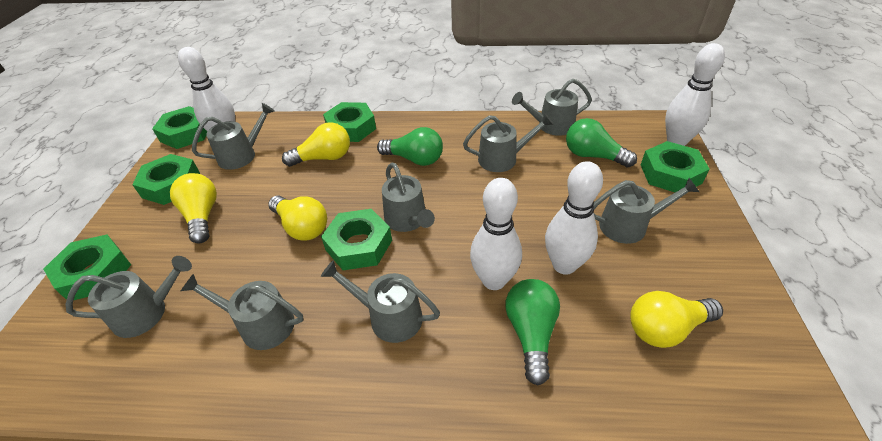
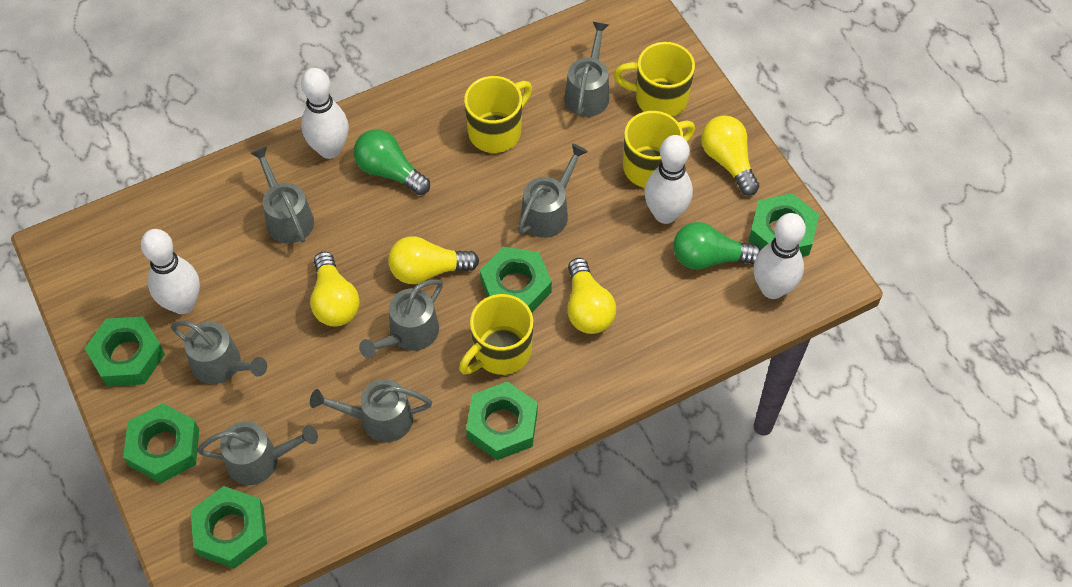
green light bulb: 3 -> 2
grey watering can: 8 -> 7
yellow mug: 0 -> 4

